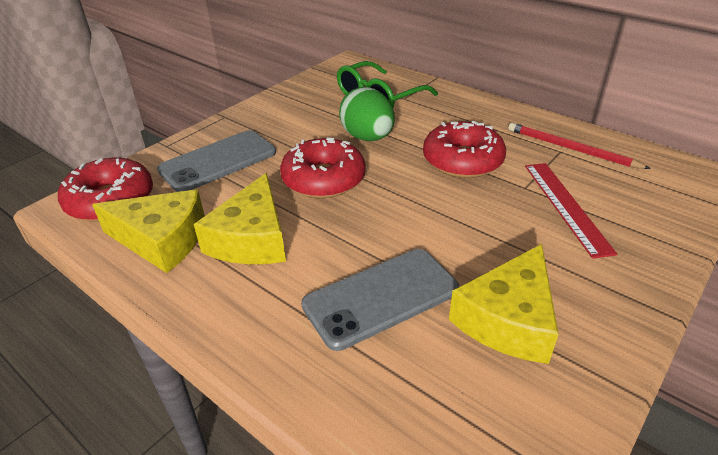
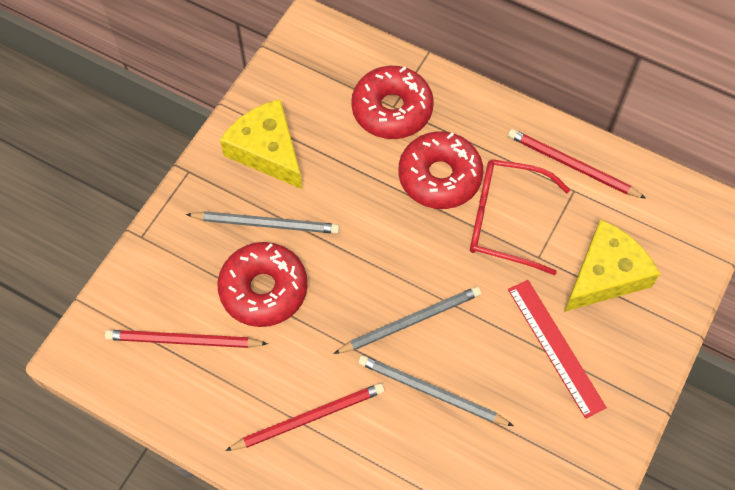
green egg: 1 -> 0
green glasses: 1 -> 0
grey pencil: 0 -> 3
grey phone: 2 -> 0
red glasses: 0 -> 1
red pencil: 1 -> 3
yellow cheese: 3 -> 2

